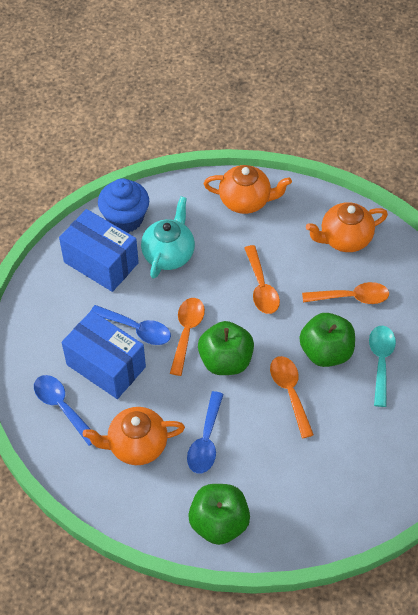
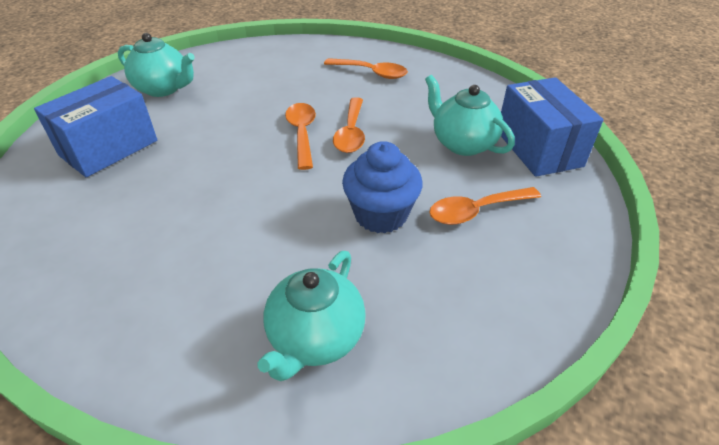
blue spoon: 3 -> 0
green apple: 3 -> 0
orange teapot: 3 -> 0
turquoise spoon: 1 -> 0
turquoise teapot: 1 -> 3

